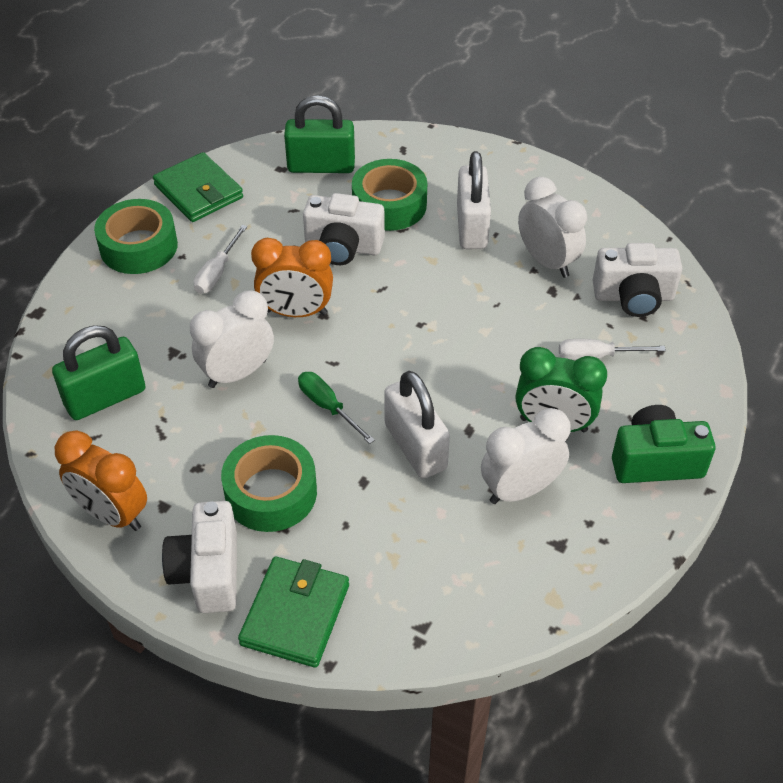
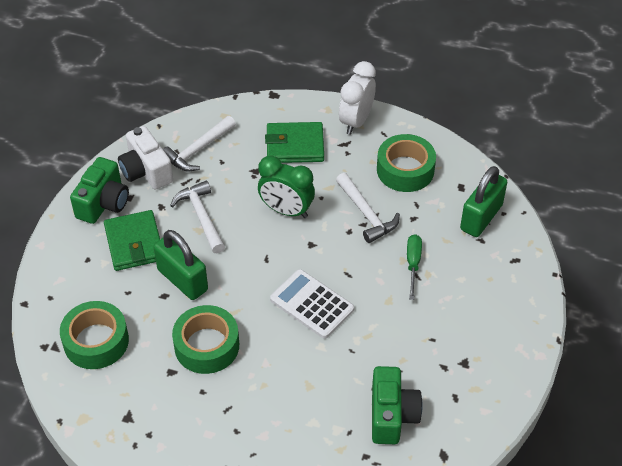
green camera: 1 -> 2
orange clock: 2 -> 0
white calculator: 0 -> 1
white camera: 3 -> 1
white clock: 3 -> 1
white hammer: 0 -> 3
white padlock: 2 -> 0
white screwdriver: 2 -> 0

